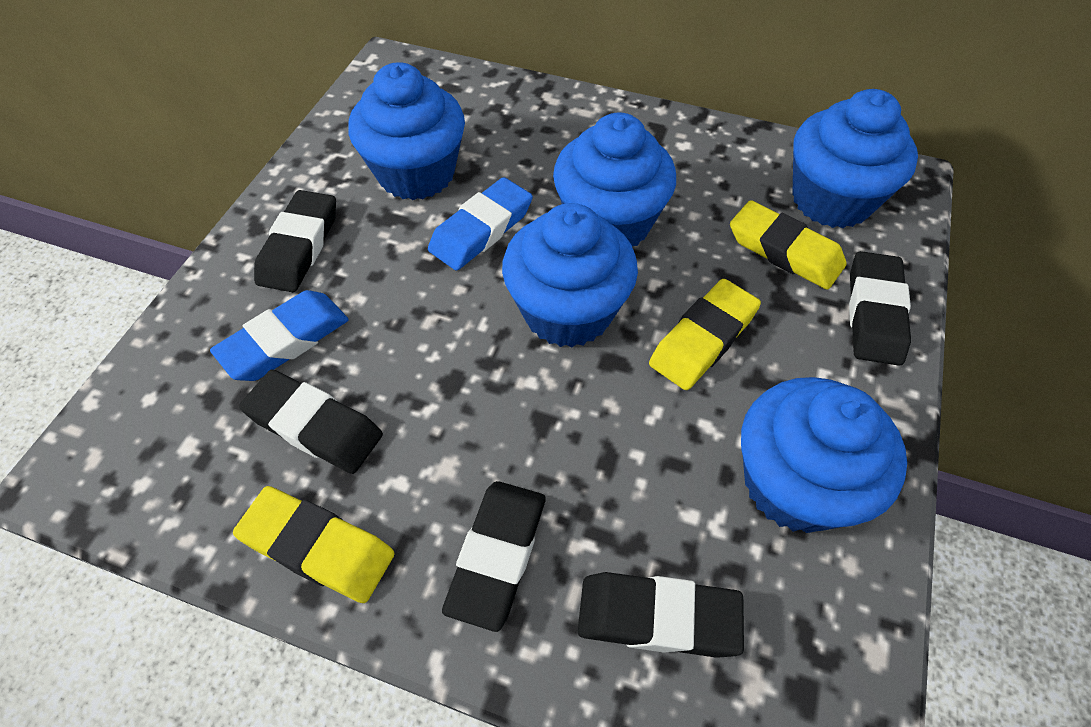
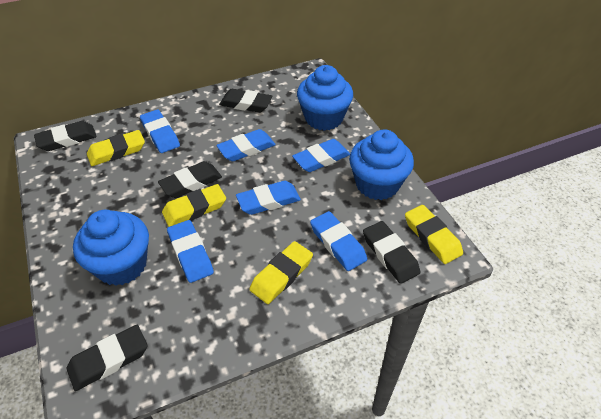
blue cupcake: 5 -> 3
blue eraser: 2 -> 6
yellow eraser: 3 -> 4

